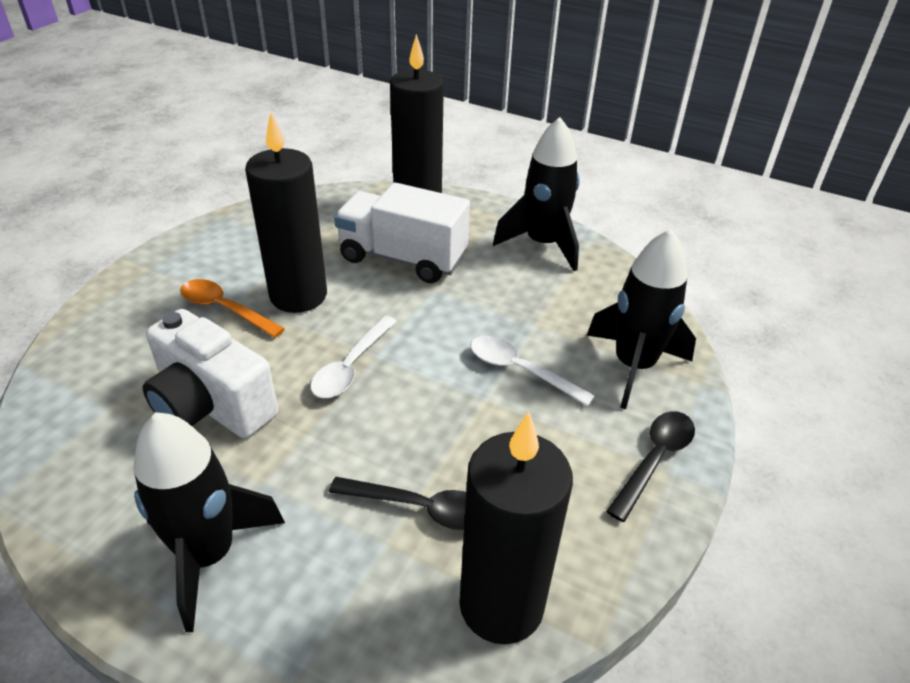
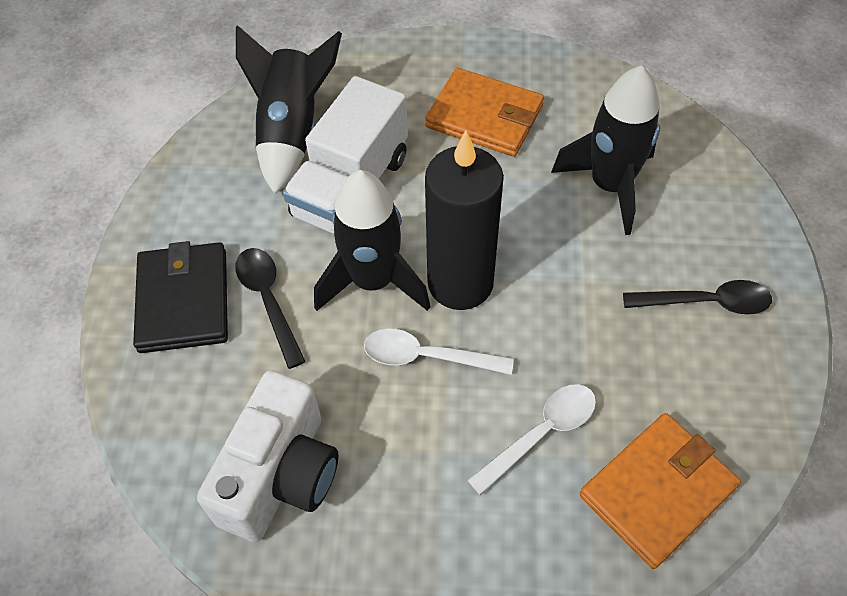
black candle: 3 -> 1
black wallet: 0 -> 1
orange spoon: 1 -> 0
orange wallet: 0 -> 2

